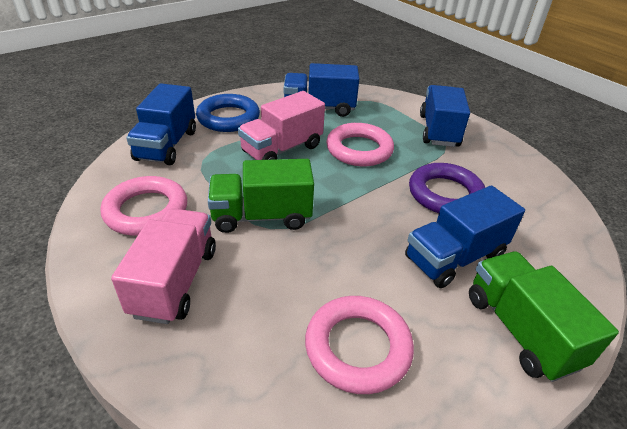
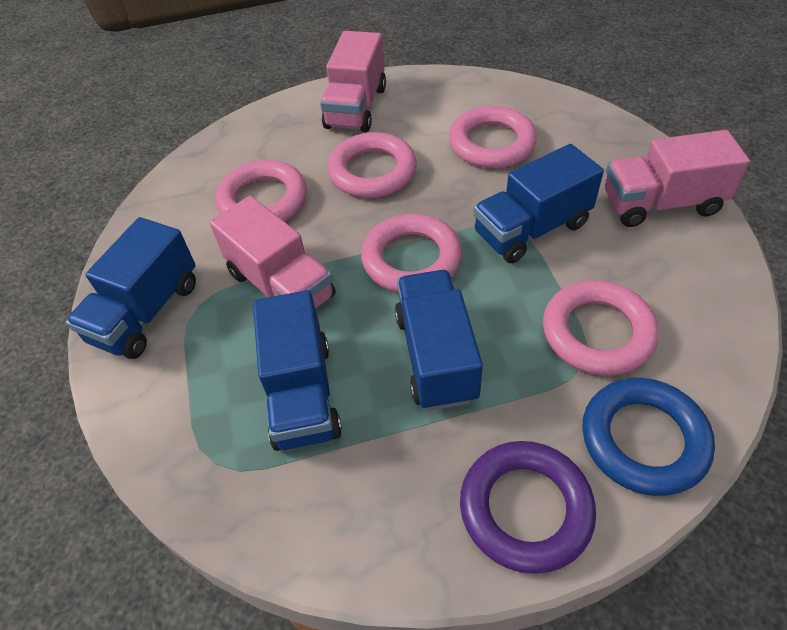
green truck: 2 -> 0
pink ring: 3 -> 5
pink truck: 2 -> 3

